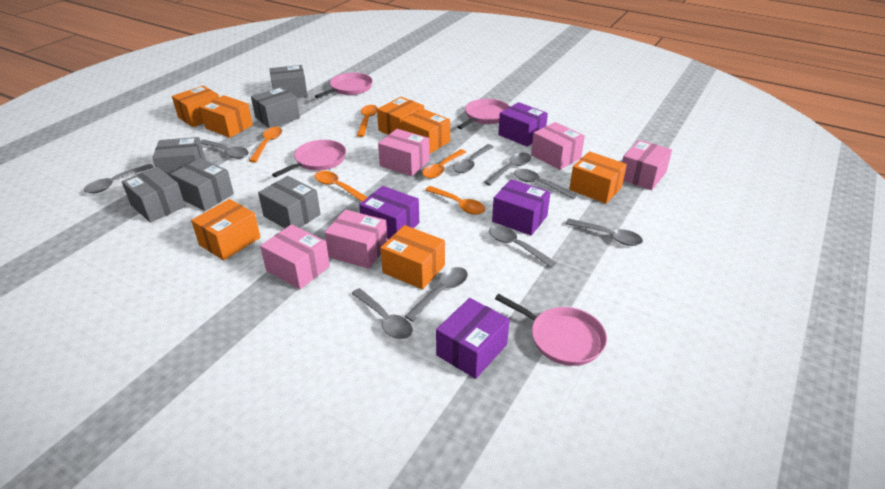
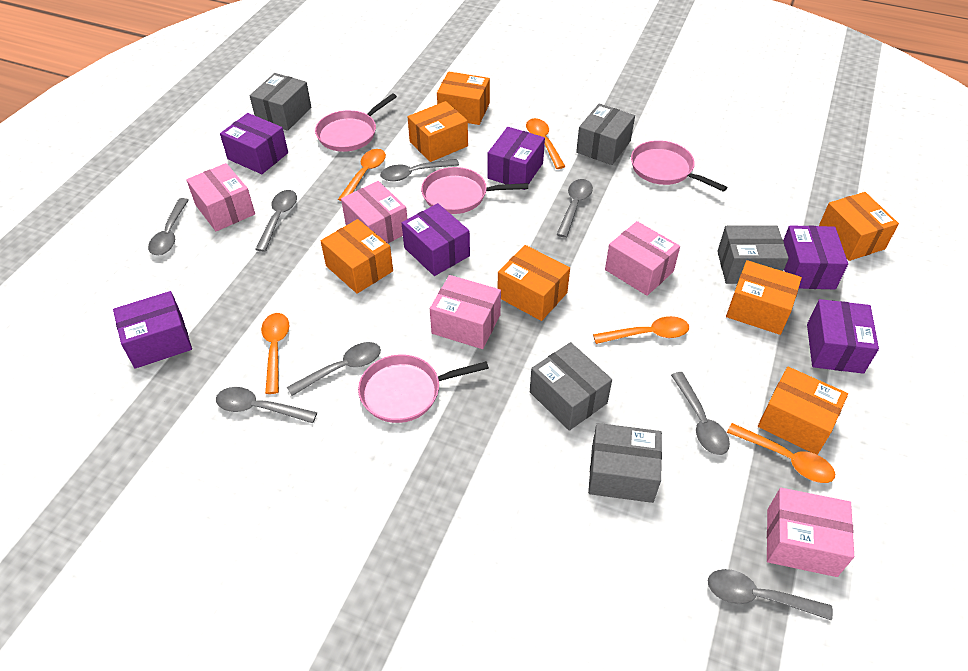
grey box: 6 -> 5
grey spoon: 9 -> 8
purple box: 4 -> 6

